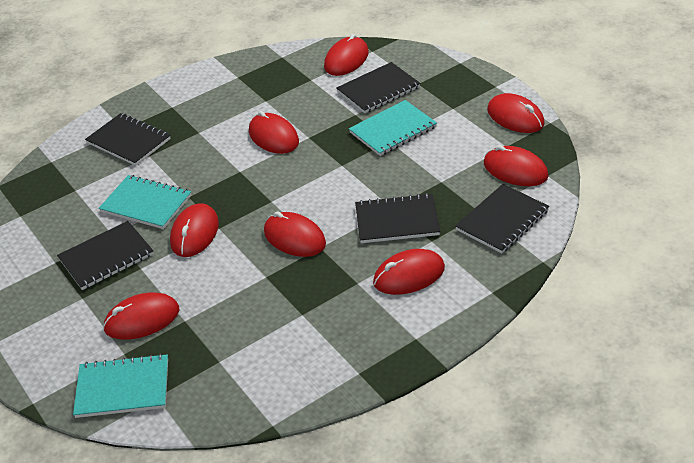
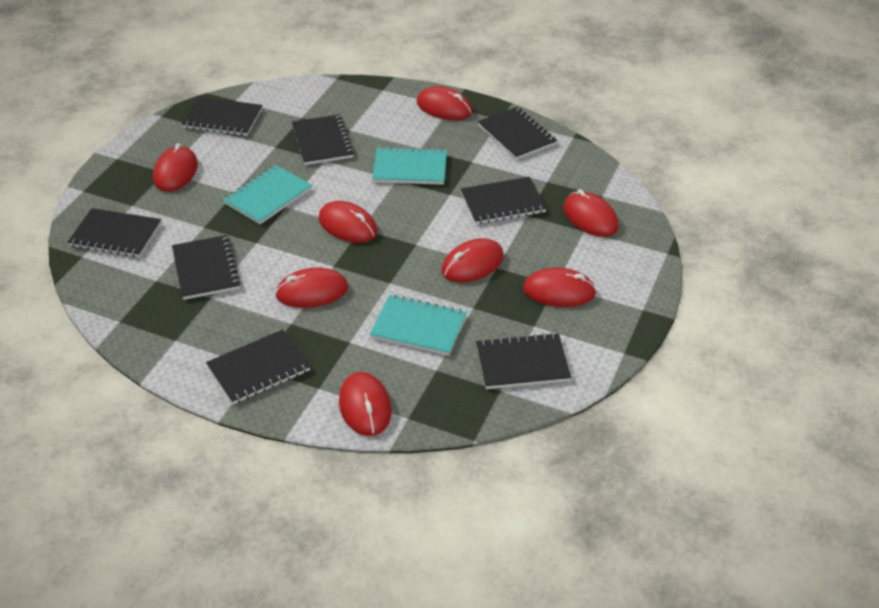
black notebook: 5 -> 8

